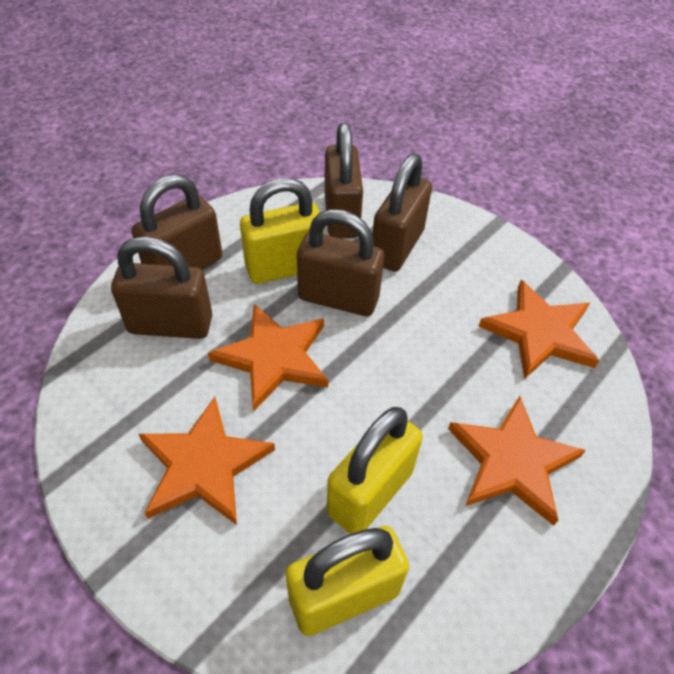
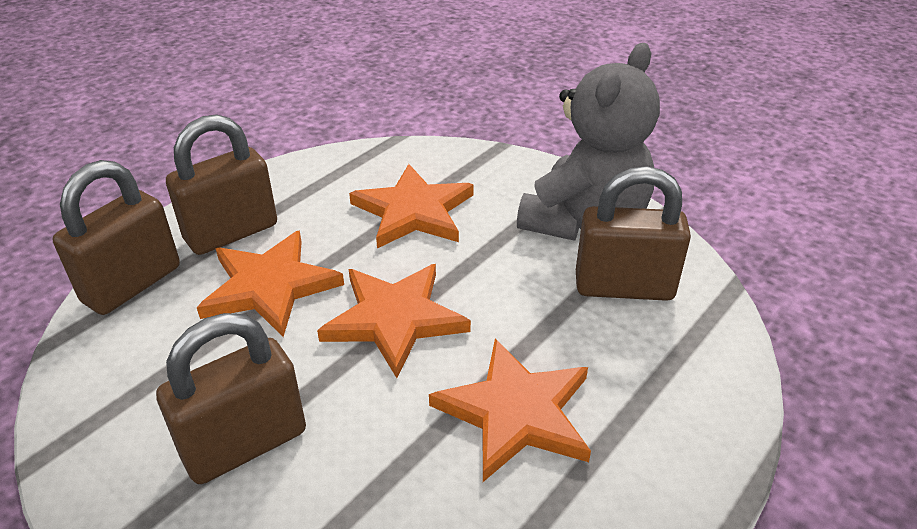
brown padlock: 5 -> 4
grey teddy bear: 0 -> 1
yellow padlock: 3 -> 0

